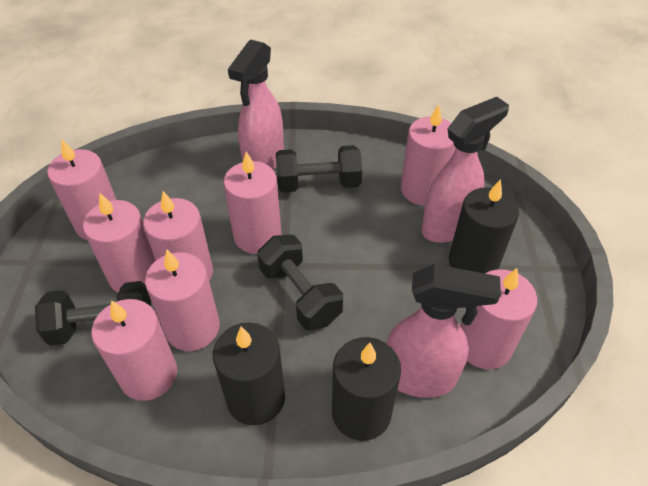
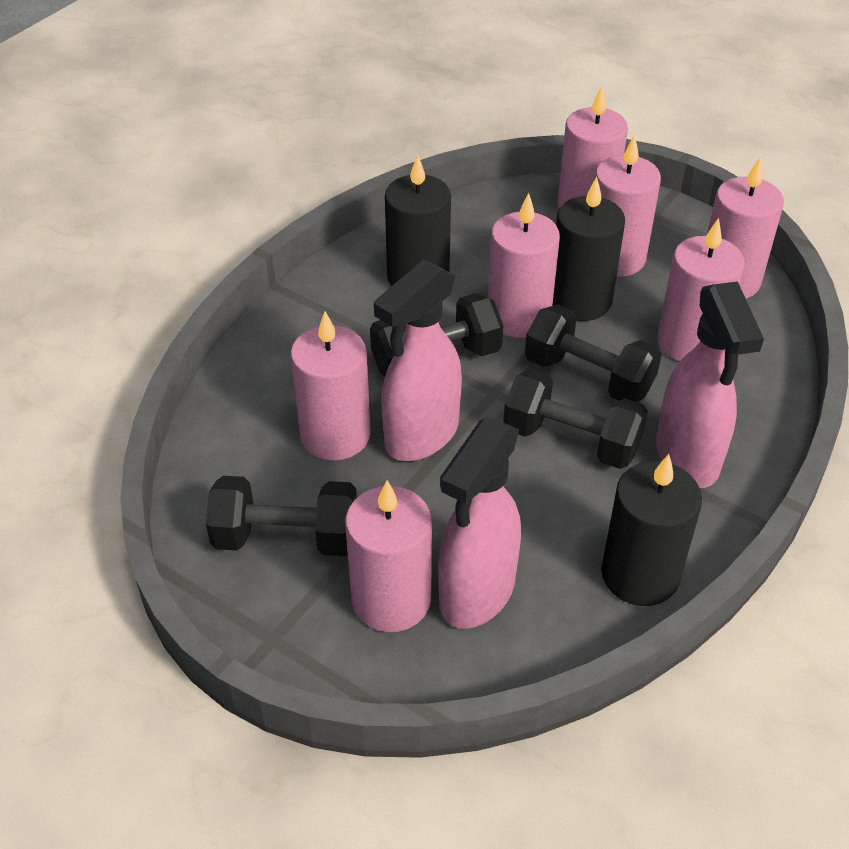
black dumbbell: 3 -> 4
pink candle: 8 -> 7

